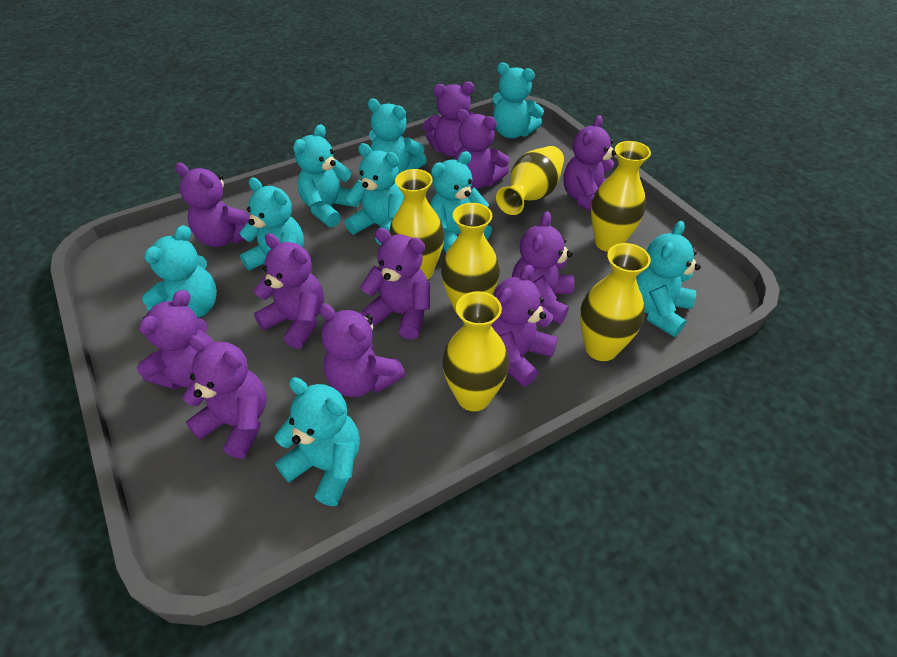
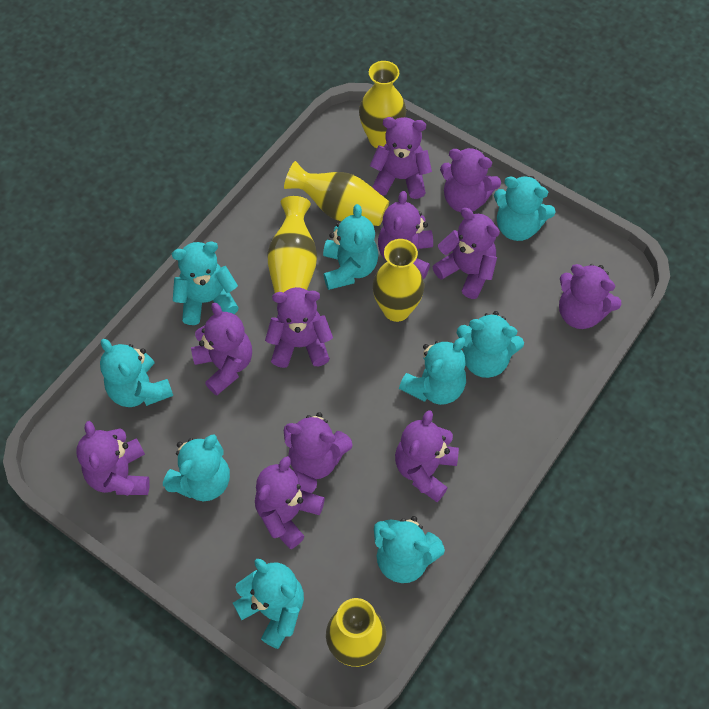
yellow vase: 6 -> 5

